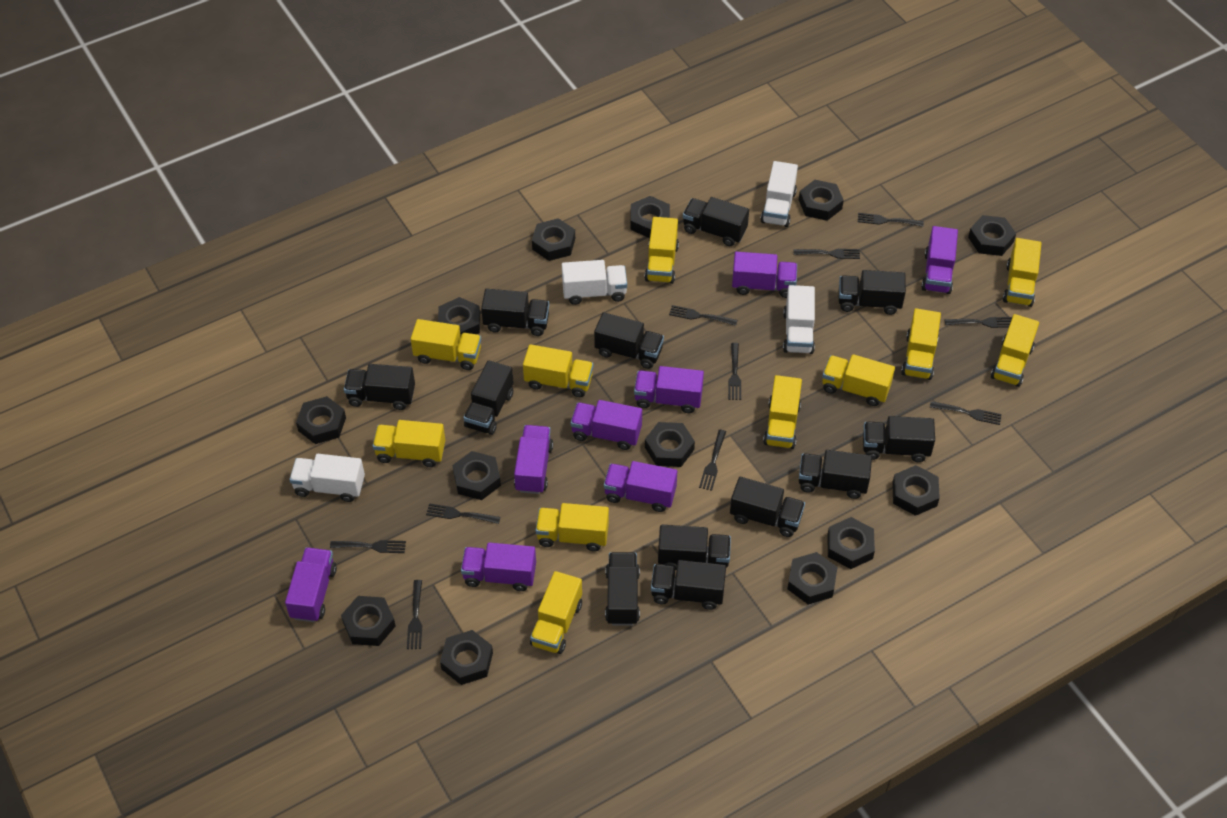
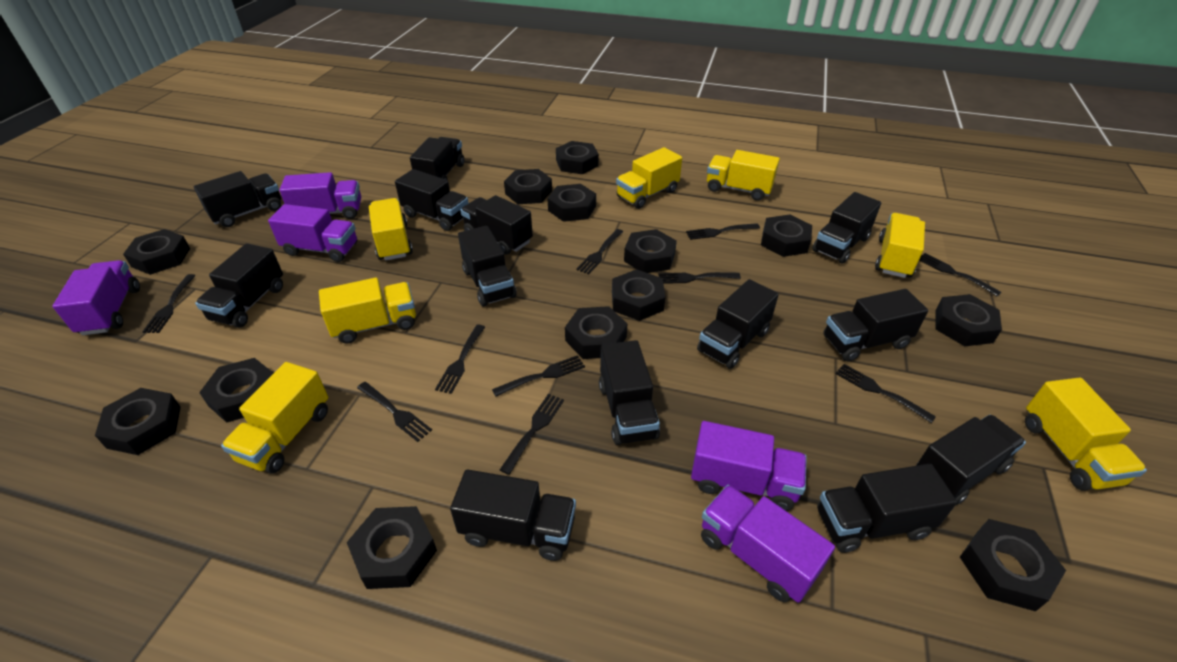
black truck: 12 -> 13
purple truck: 8 -> 5
white truck: 4 -> 0
yellow truck: 11 -> 7

